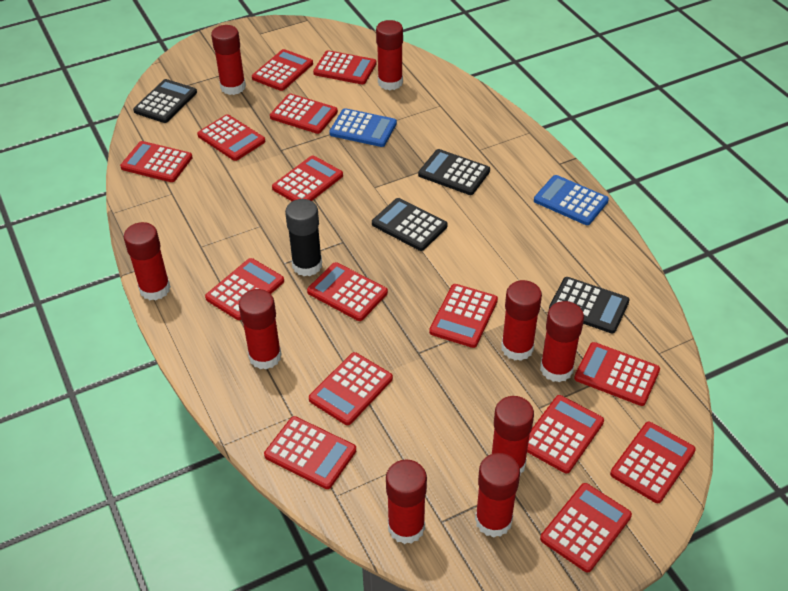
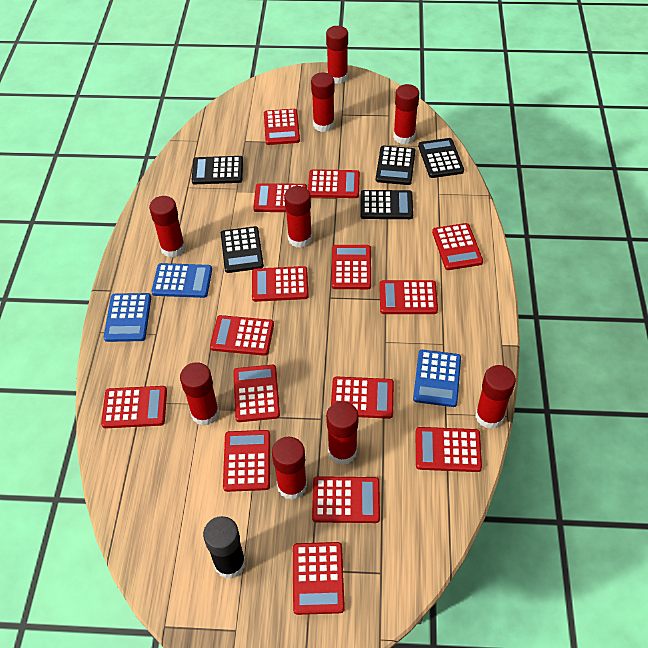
black calculator: 4 -> 5
blue calculator: 2 -> 3

